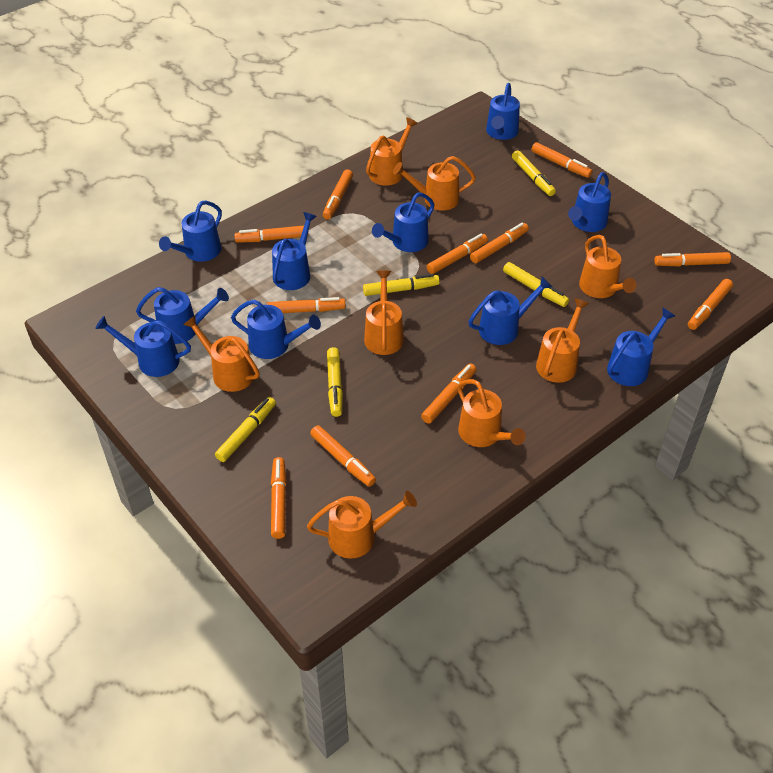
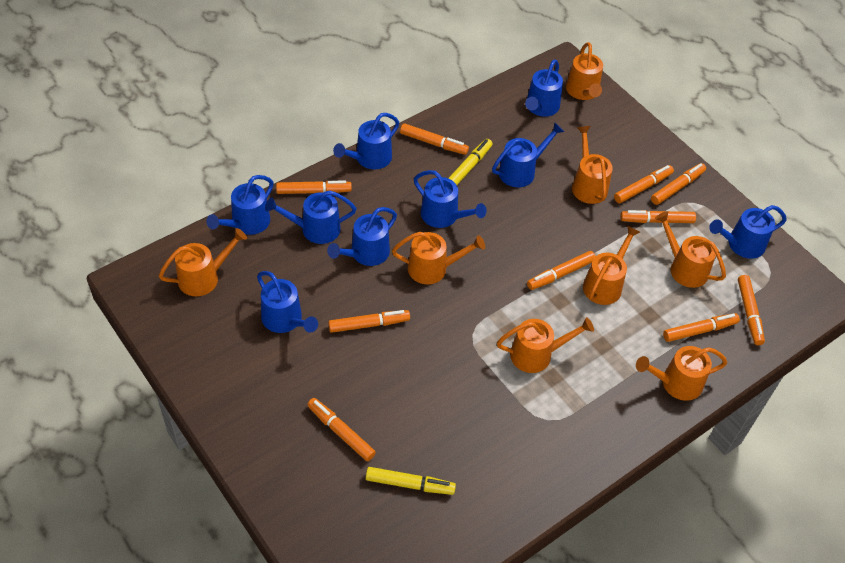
blue watering can: 10 -> 9
orange marker: 11 -> 10
yellow marker: 5 -> 2

